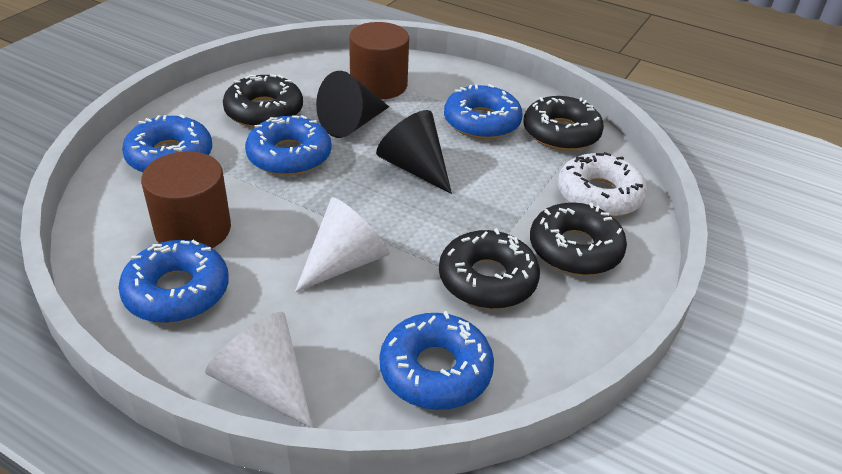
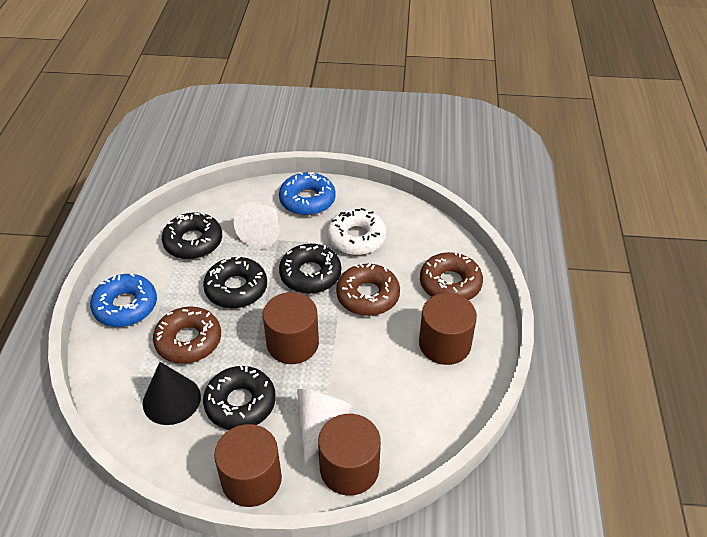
black cone: 2 -> 1
blue donut: 5 -> 2
brown cylinder: 2 -> 4
brown donut: 0 -> 3

